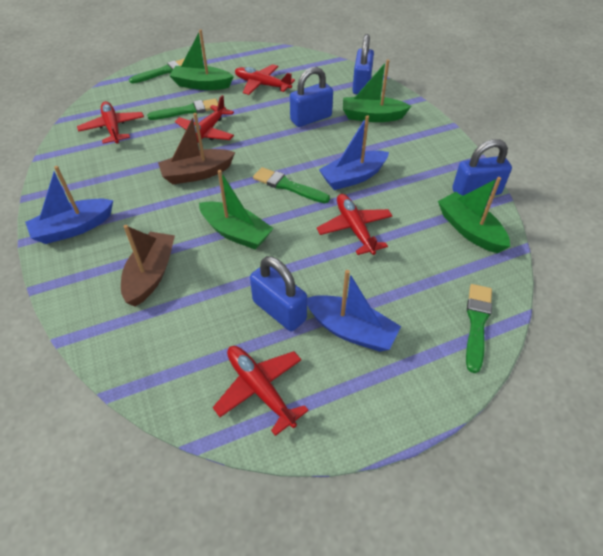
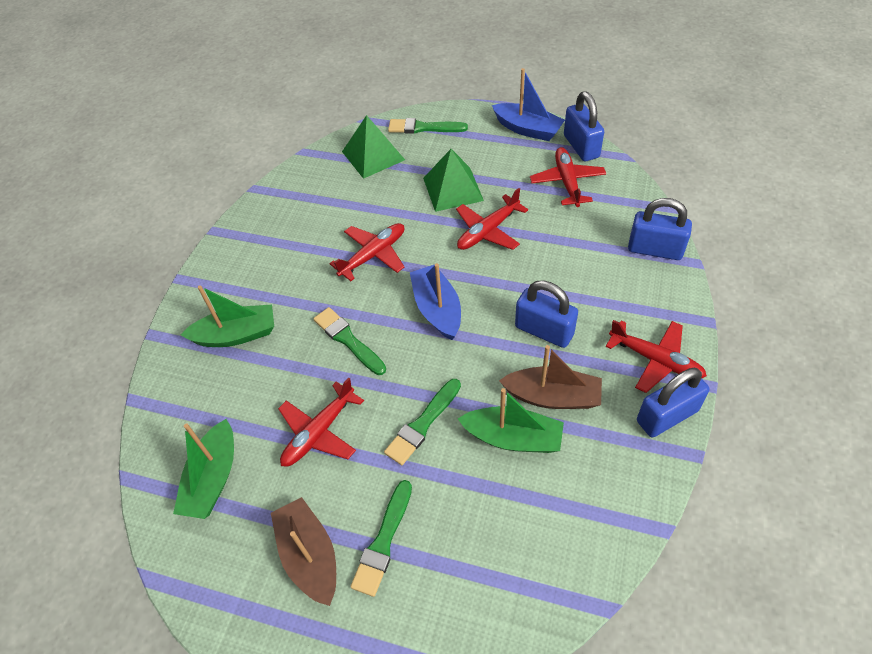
blue boat: 3 -> 2
green boat: 4 -> 3
green pyramid: 0 -> 2

